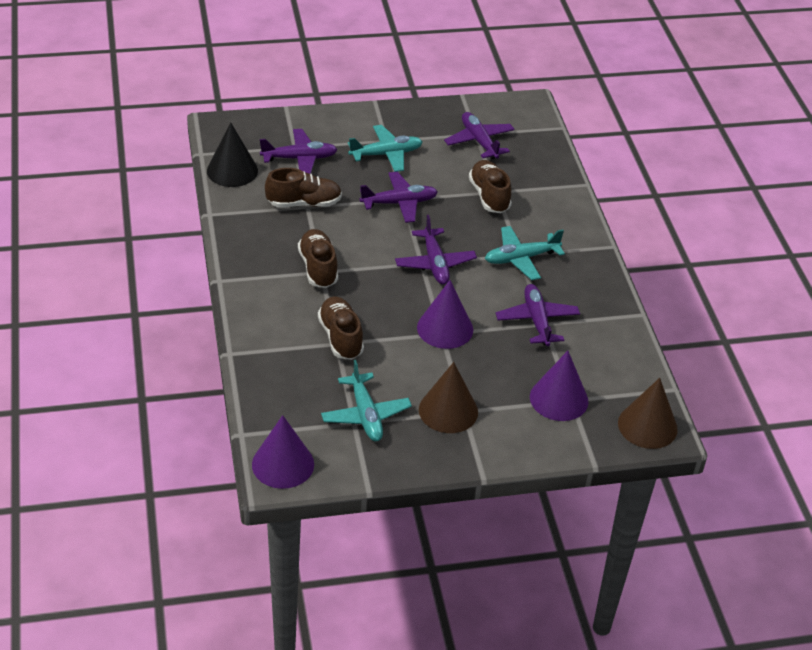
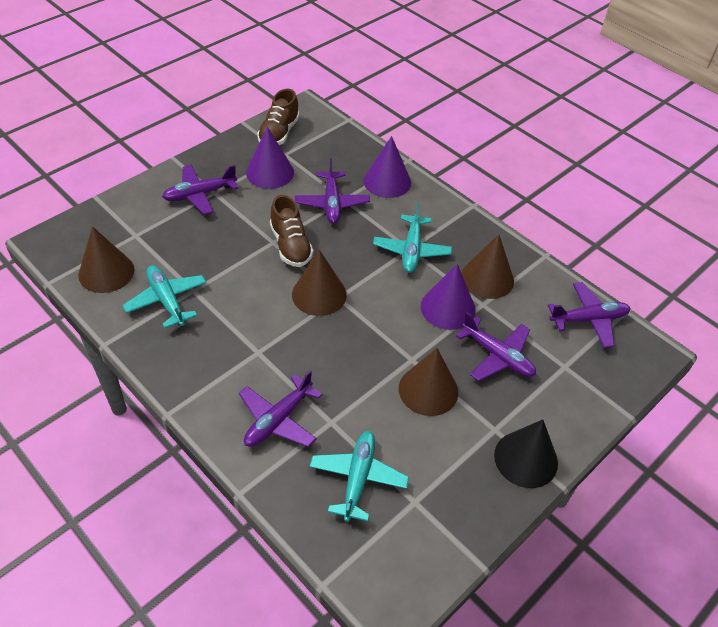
brown cone: 2 -> 4
brown shoe: 4 -> 2

